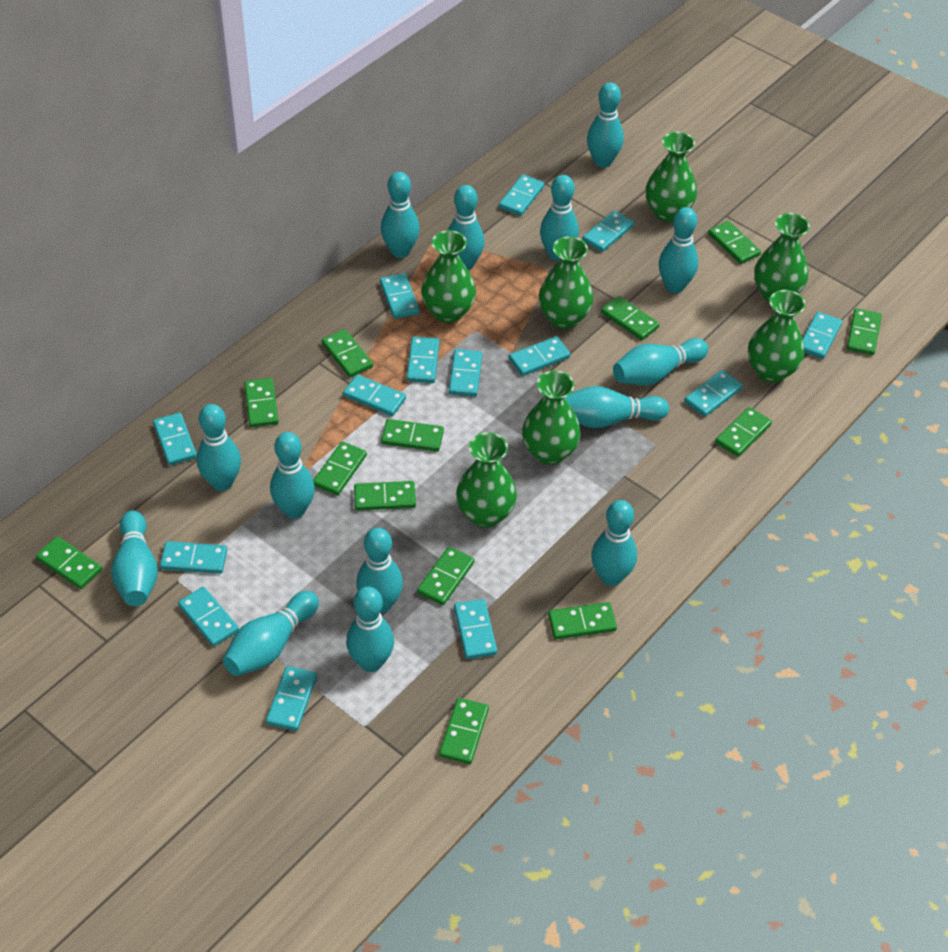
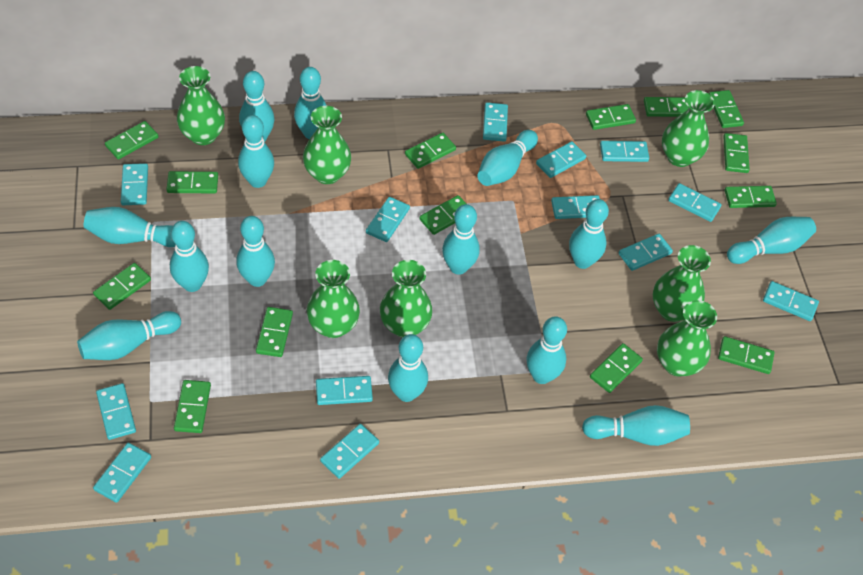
green domino: 13 -> 14
turquoise domino: 14 -> 13

